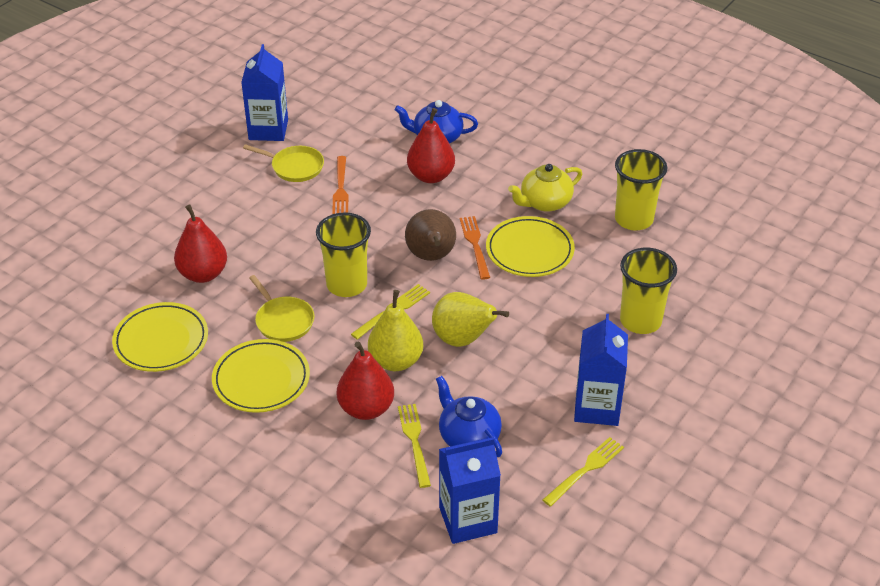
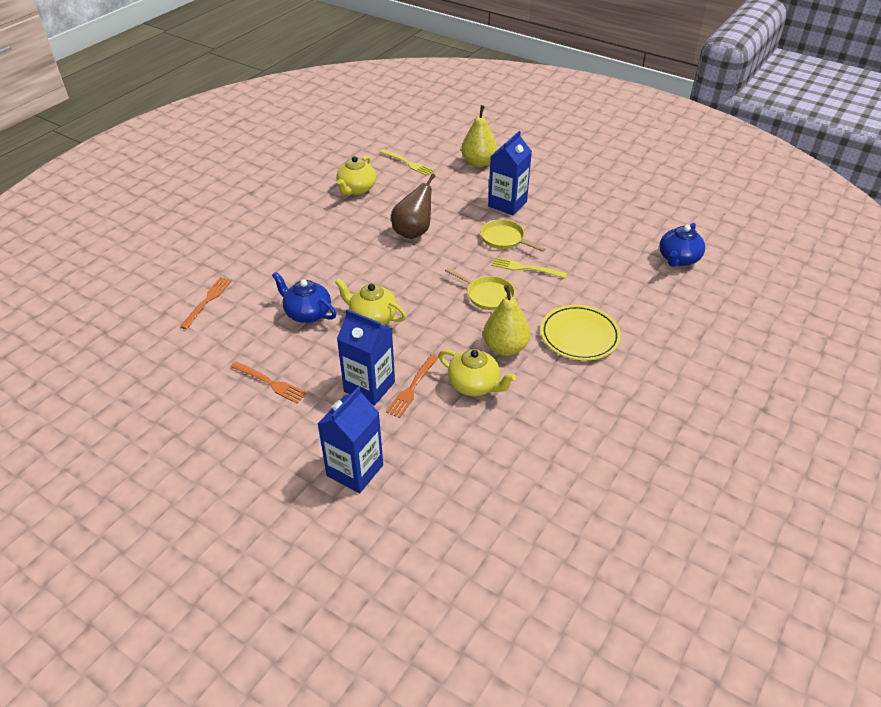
orange fork: 2 -> 3
red pear: 3 -> 0
yellow cup: 3 -> 0
yellow fork: 3 -> 2
yellow plate: 3 -> 1
yellow teapot: 1 -> 3

